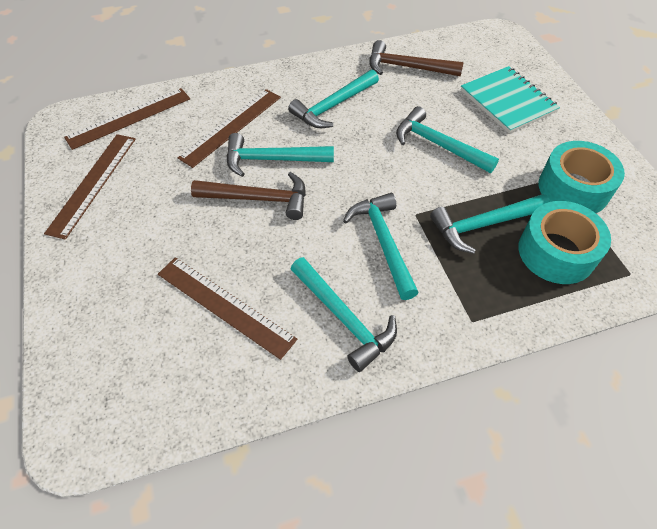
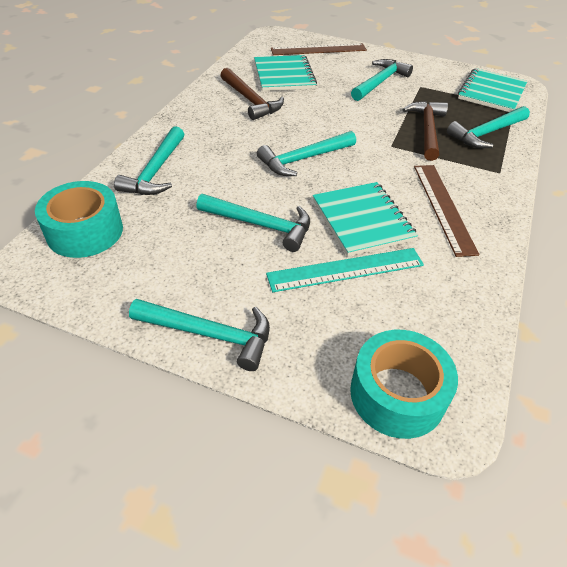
brown ruler: 4 -> 2
turquoise notebook: 1 -> 3
turquoise ruler: 0 -> 1

